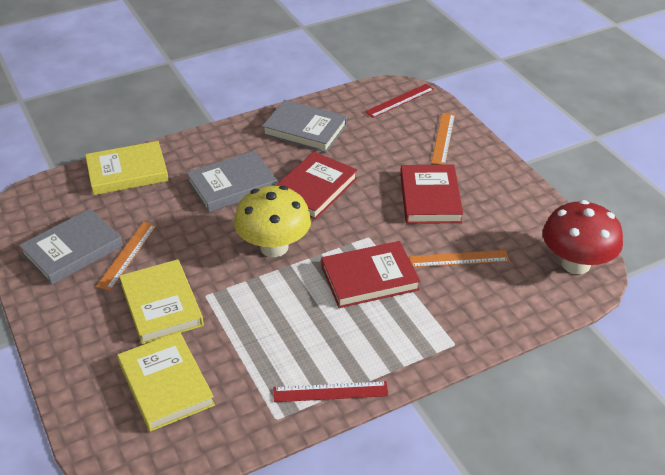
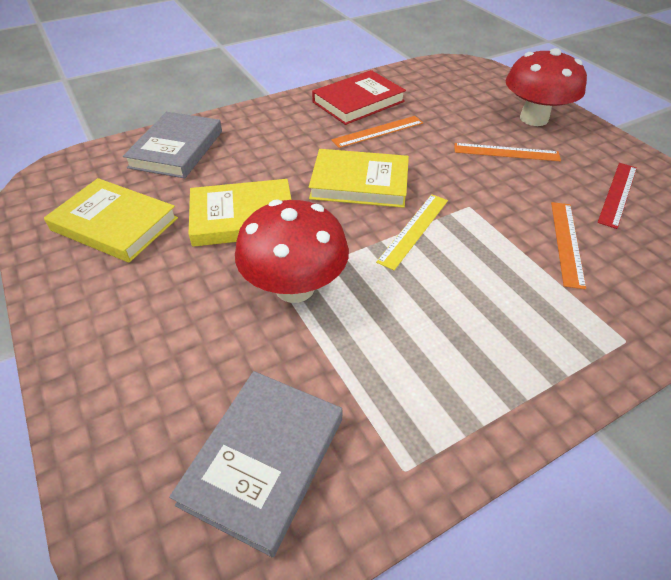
grey book: 3 -> 2
red book: 3 -> 1
red mushroom: 1 -> 2
red ruler: 2 -> 1
yellow mushroom: 1 -> 0
yellow ruler: 0 -> 1

